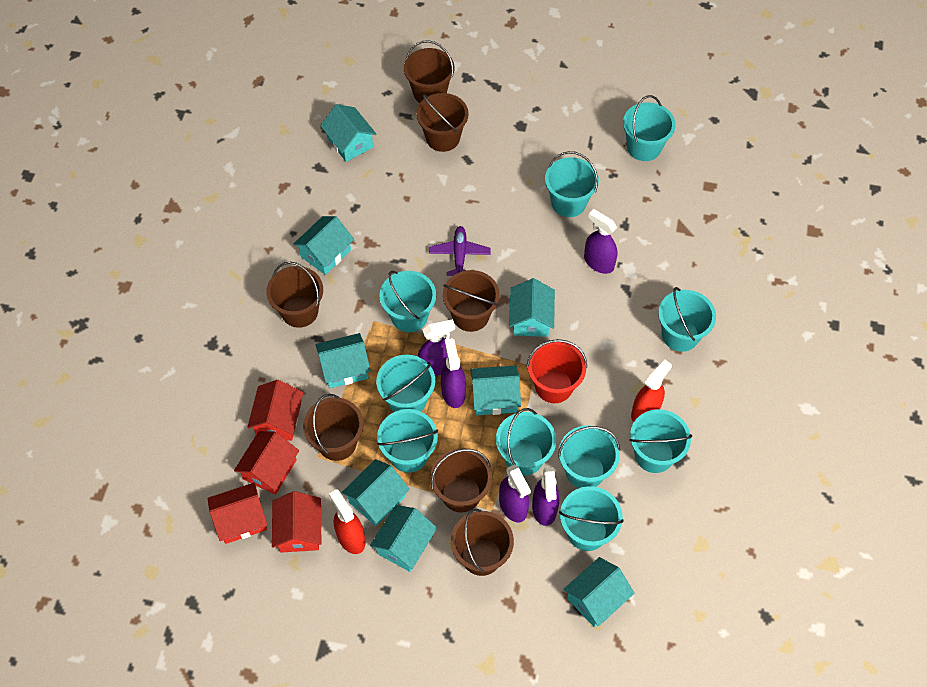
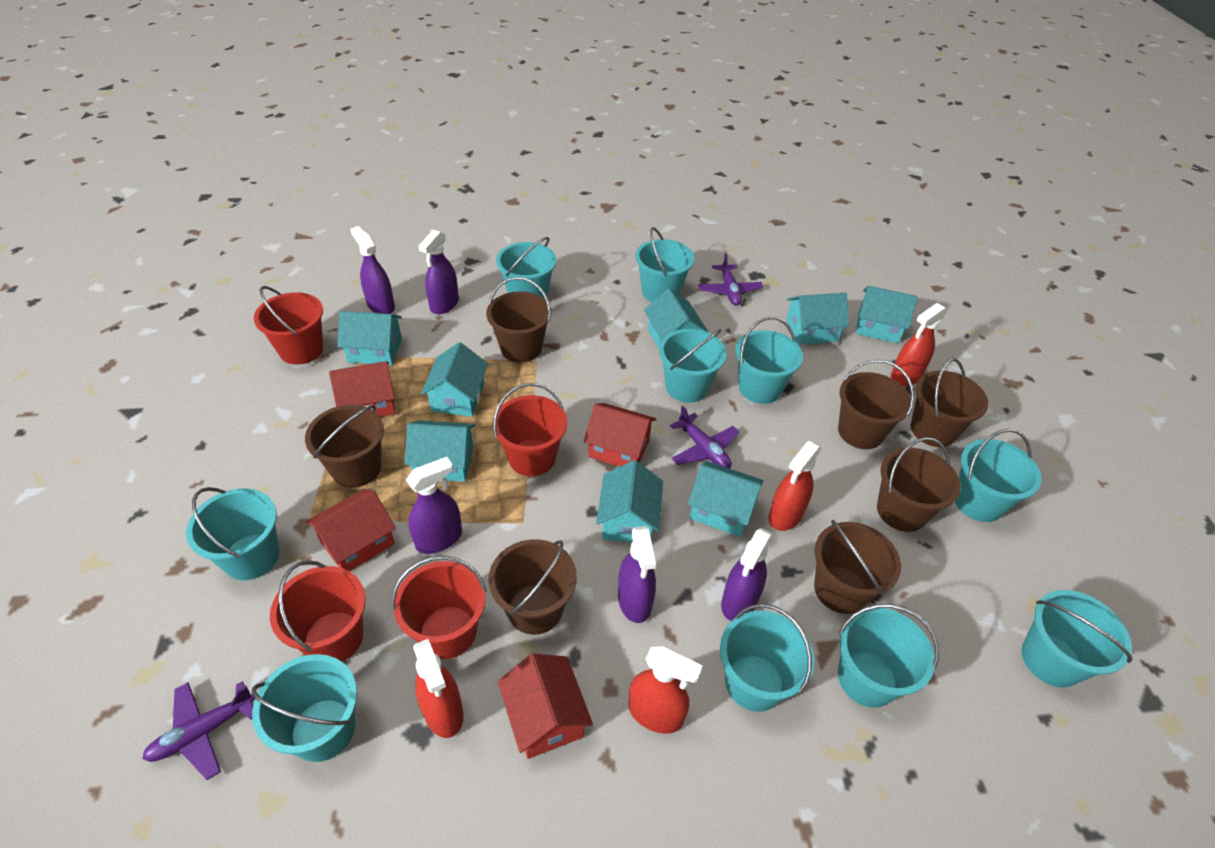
purple plane: 1 -> 3
red bucket: 1 -> 4
red spray bottle: 2 -> 4

